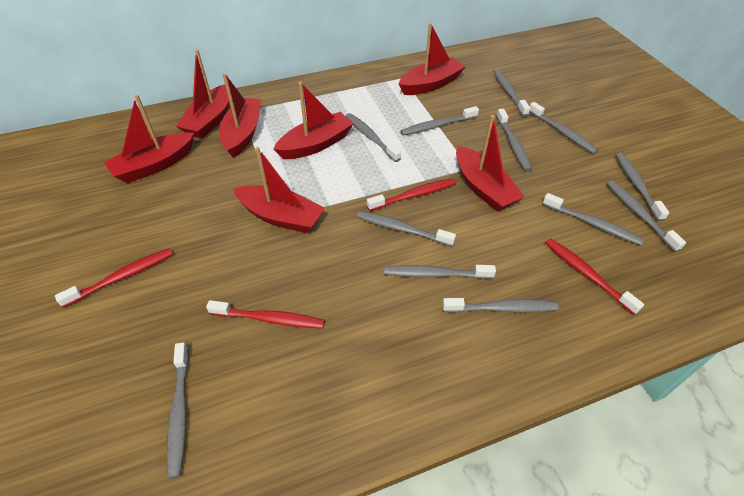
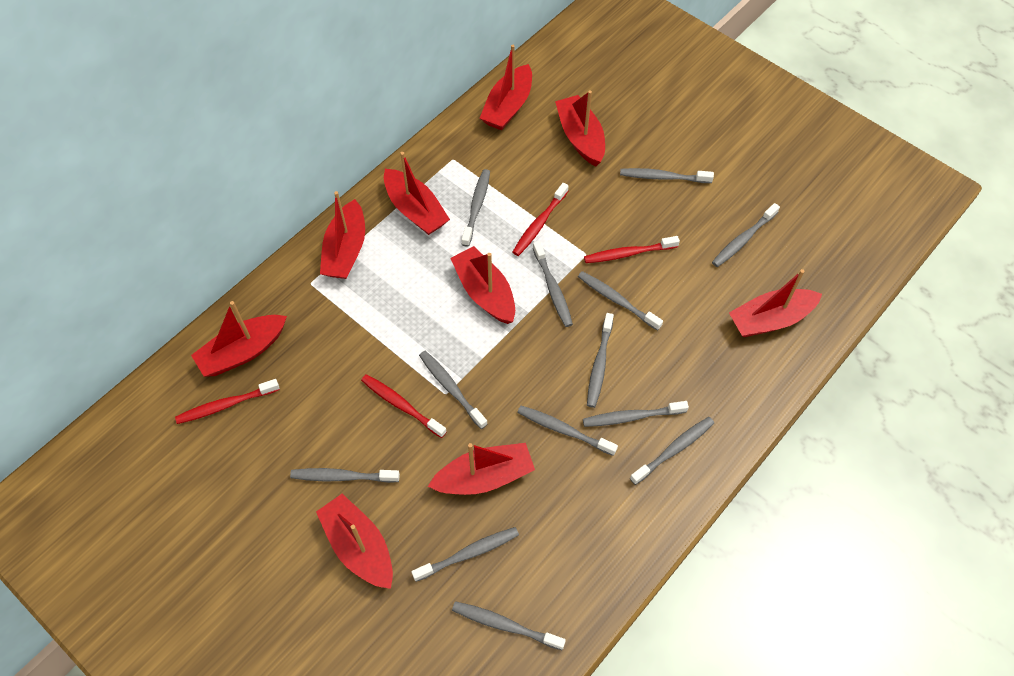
grey toothbrush: 12 -> 13
red boat: 7 -> 9

